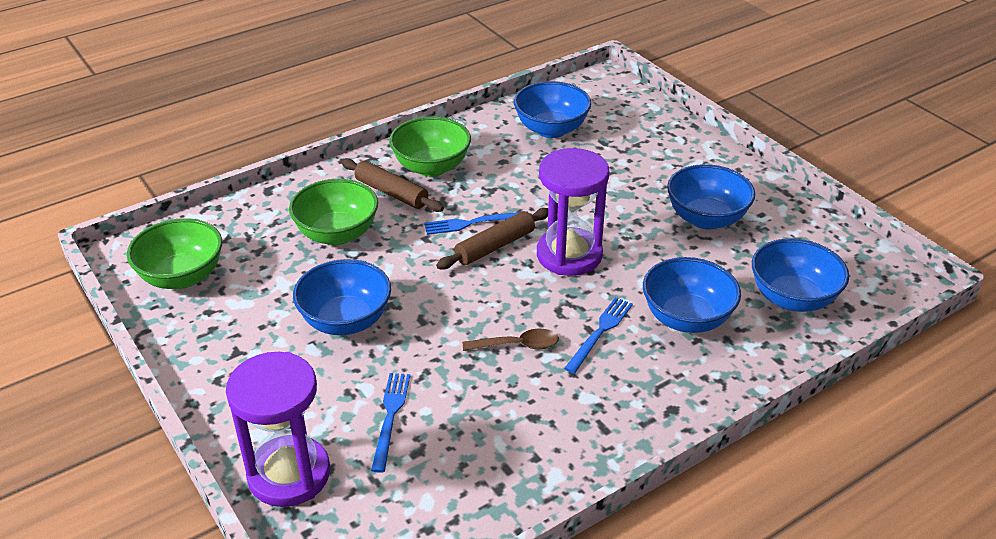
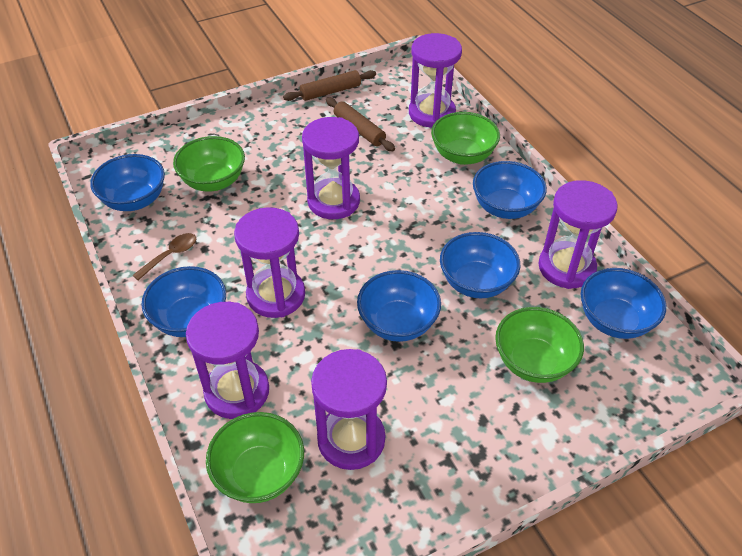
blue bowl: 5 -> 6
blue fork: 3 -> 0
green bowl: 3 -> 4
purple hourglass: 2 -> 6

